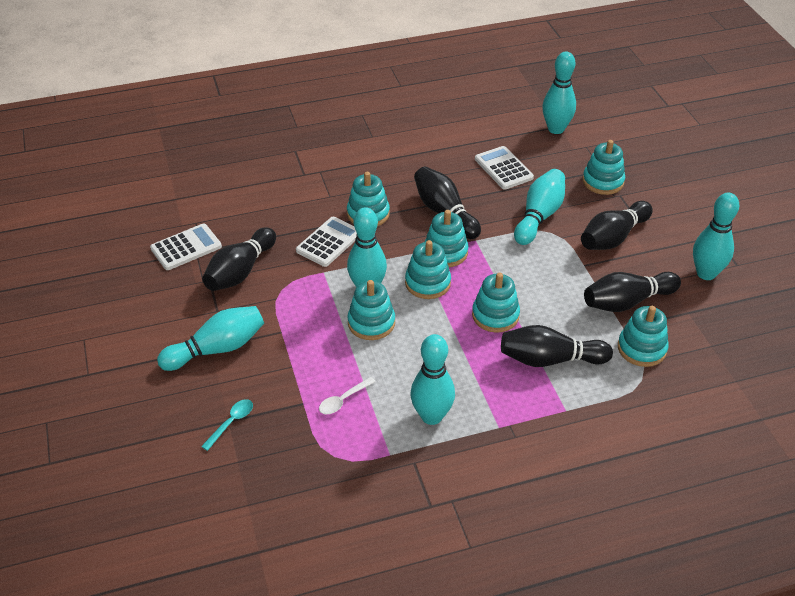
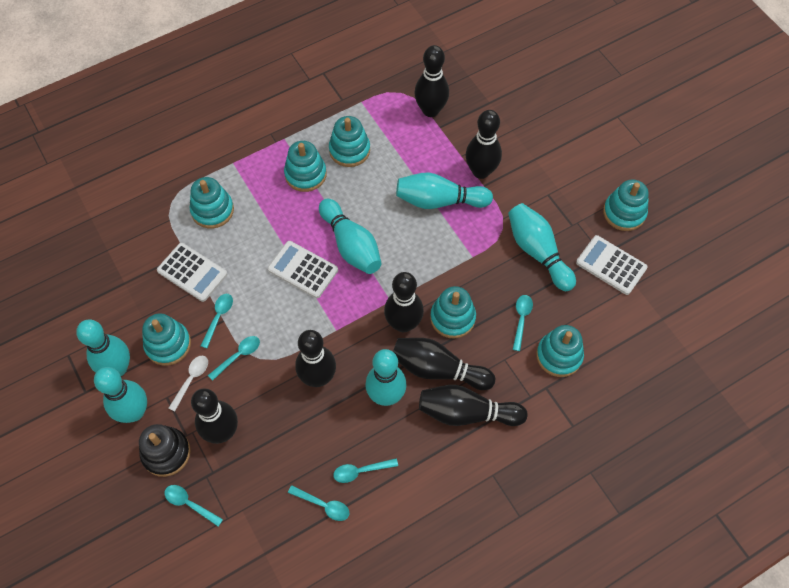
black bowling pin: 5 -> 7
black stacking toy: 0 -> 1
turquoise spoon: 1 -> 6

